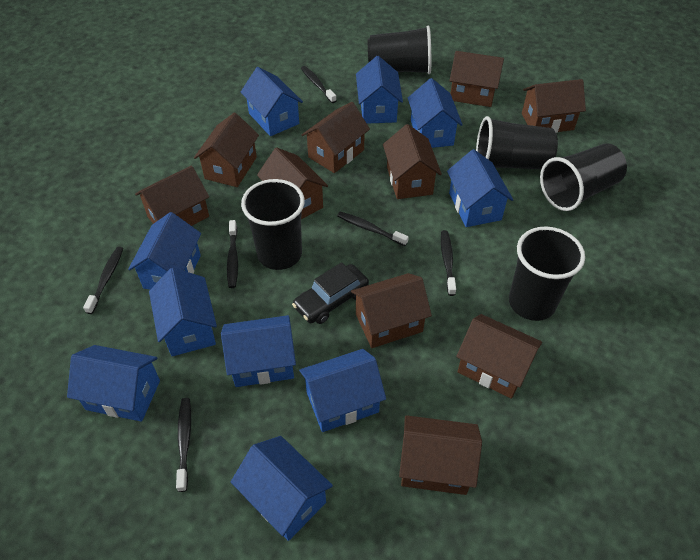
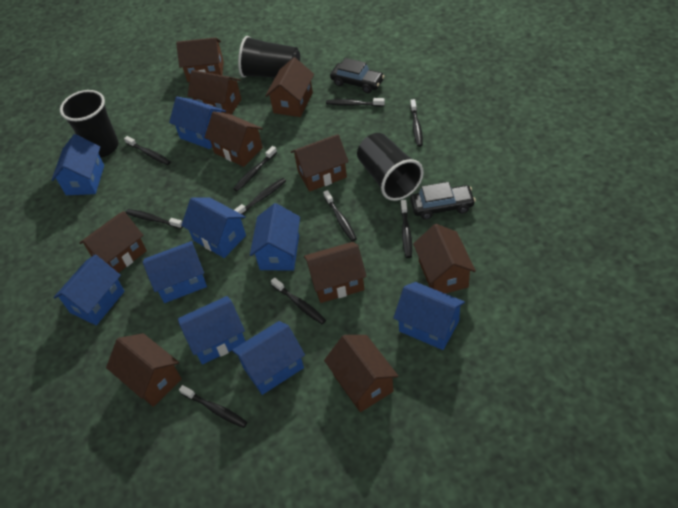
black car: 1 -> 2
black cup: 5 -> 3
black toothbrush: 6 -> 10
blue house: 10 -> 9

